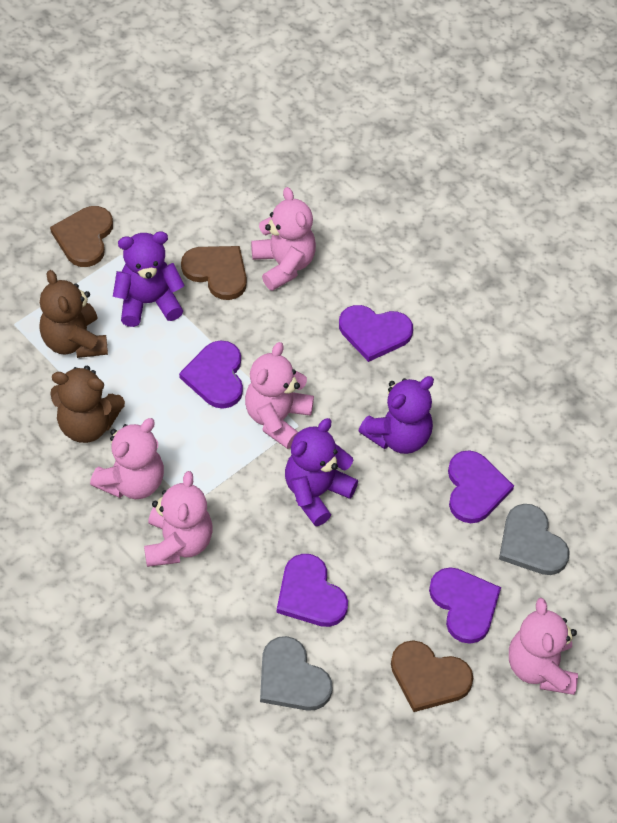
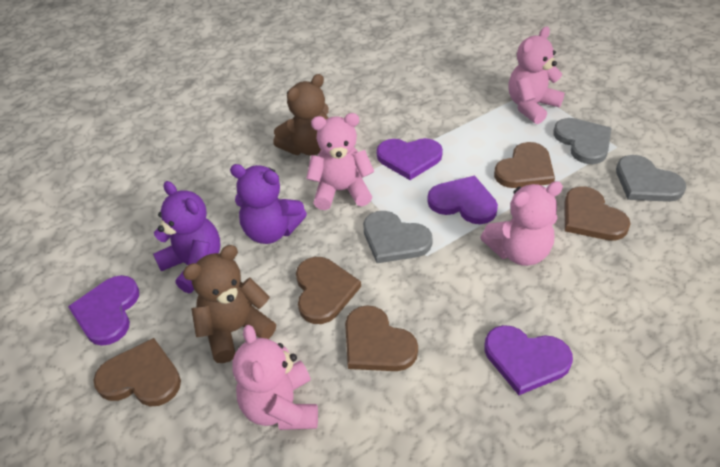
brown heart: 3 -> 5
grey heart: 2 -> 3
pink teddy bear: 5 -> 4
purple heart: 5 -> 4
purple teddy bear: 3 -> 2

